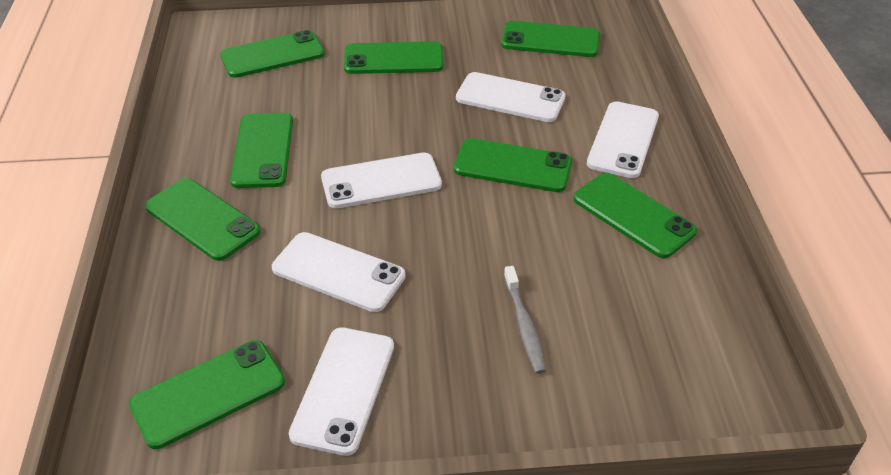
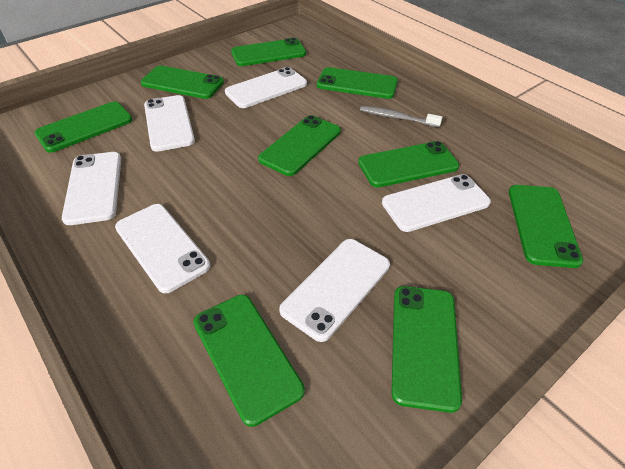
green phone: 8 -> 9
white phone: 5 -> 6

